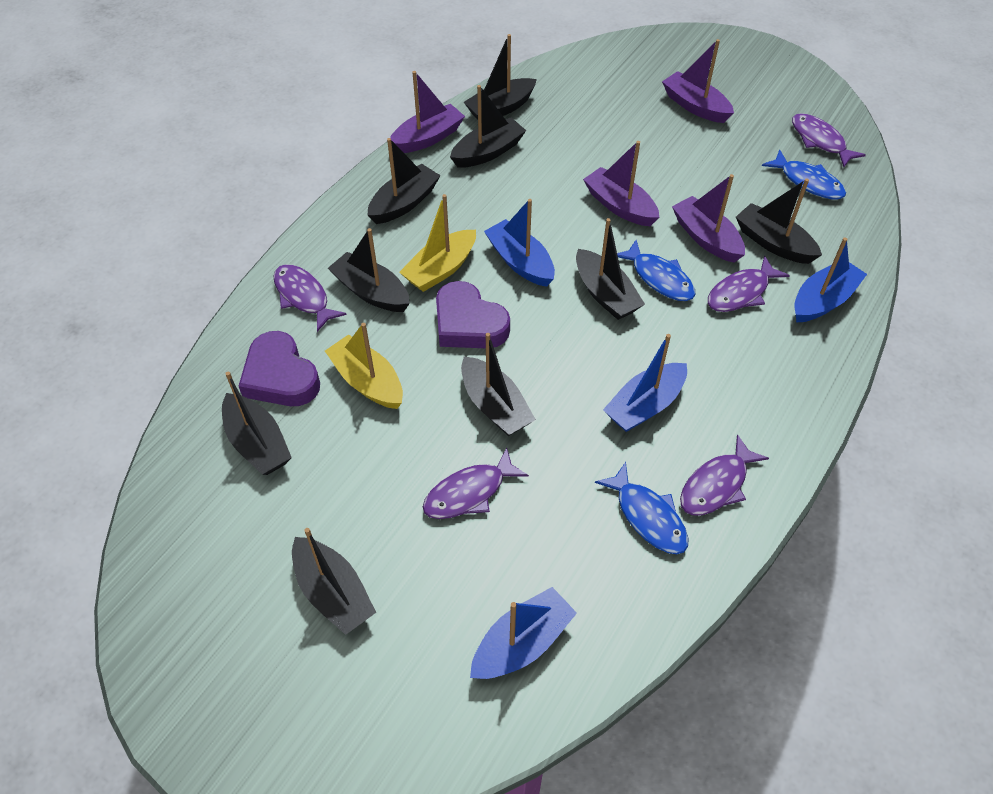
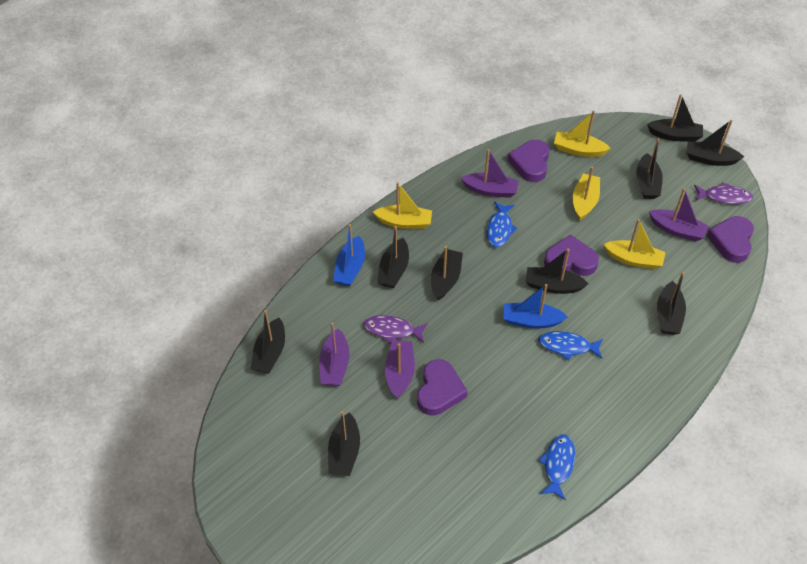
blue boat: 4 -> 2
purple fish: 5 -> 2
purple heart: 2 -> 4
yellow boat: 2 -> 4

